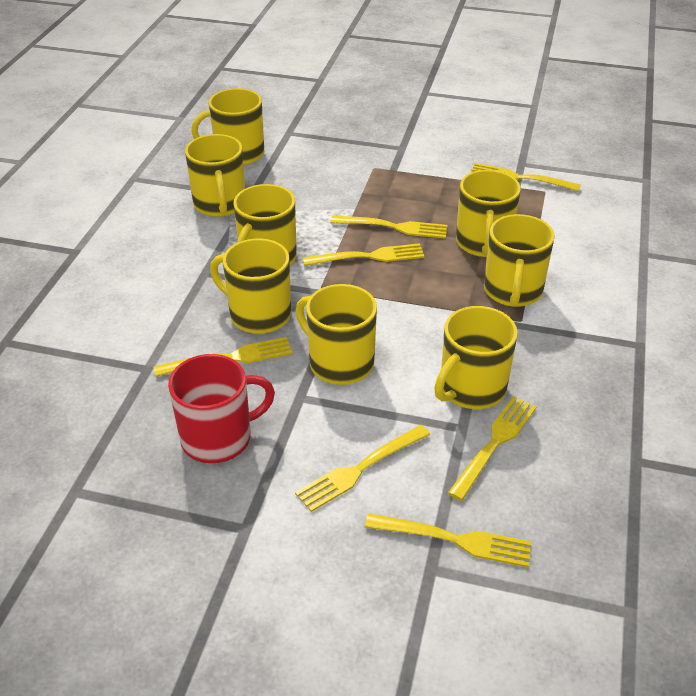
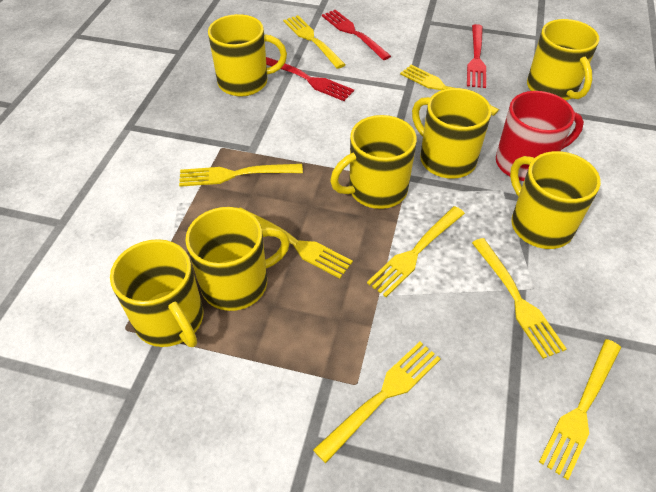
red fork: 0 -> 3
yellow fork: 7 -> 8
yellow mug: 8 -> 7

